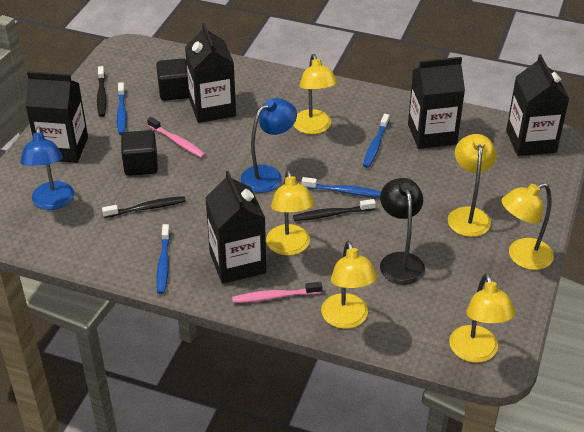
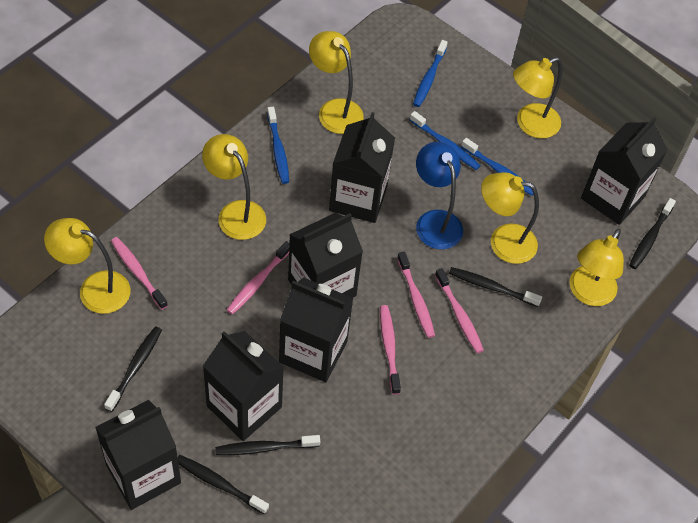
black carton: 5 -> 6
black cube: 2 -> 0
black lamp: 1 -> 0
black toothbrush: 3 -> 5
blue lamp: 2 -> 1
pink toothbrush: 2 -> 5

